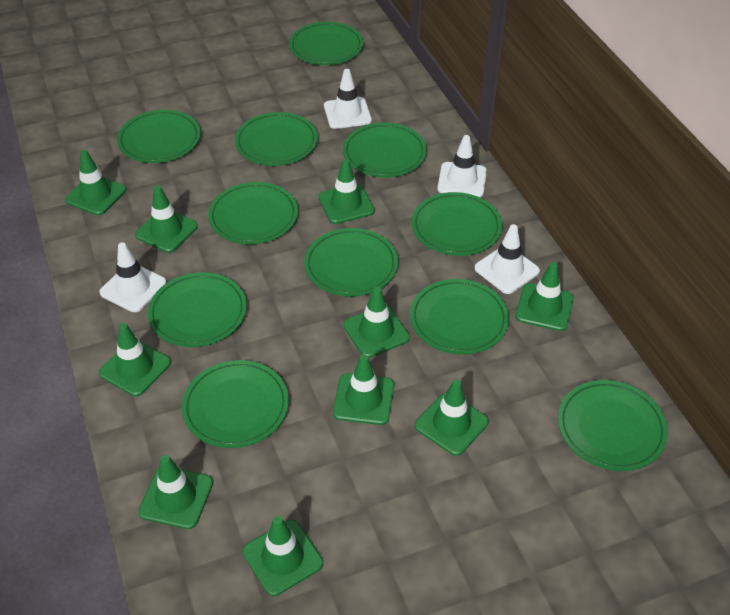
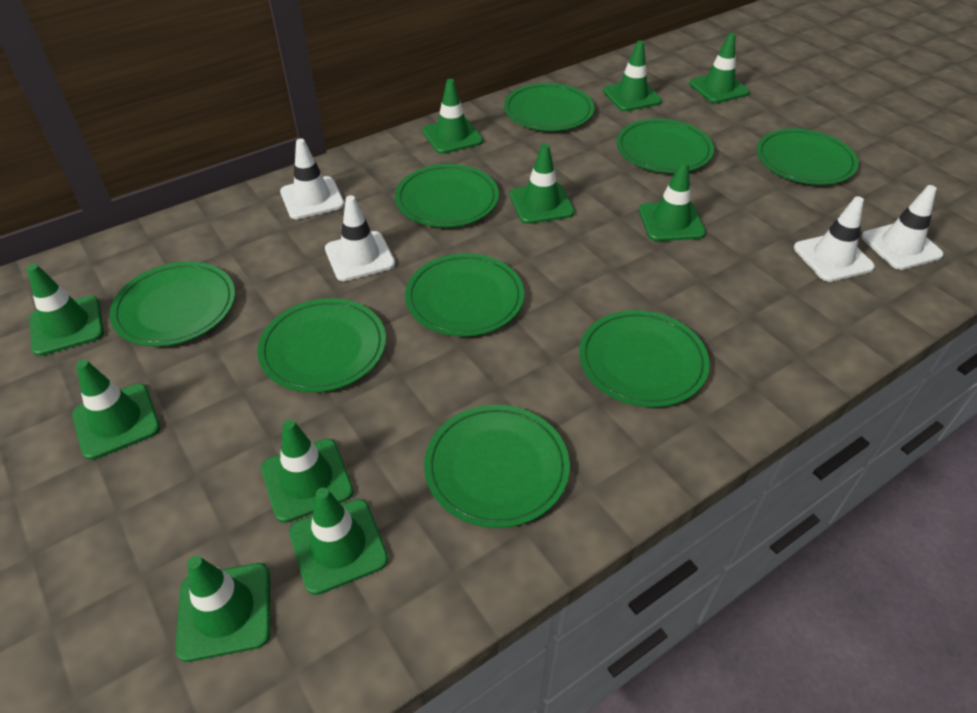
green plate: 11 -> 9

